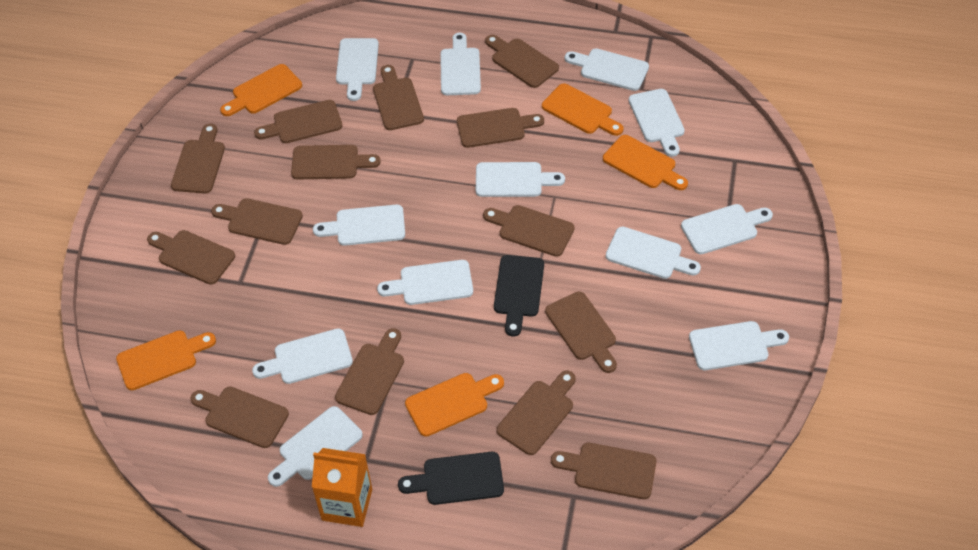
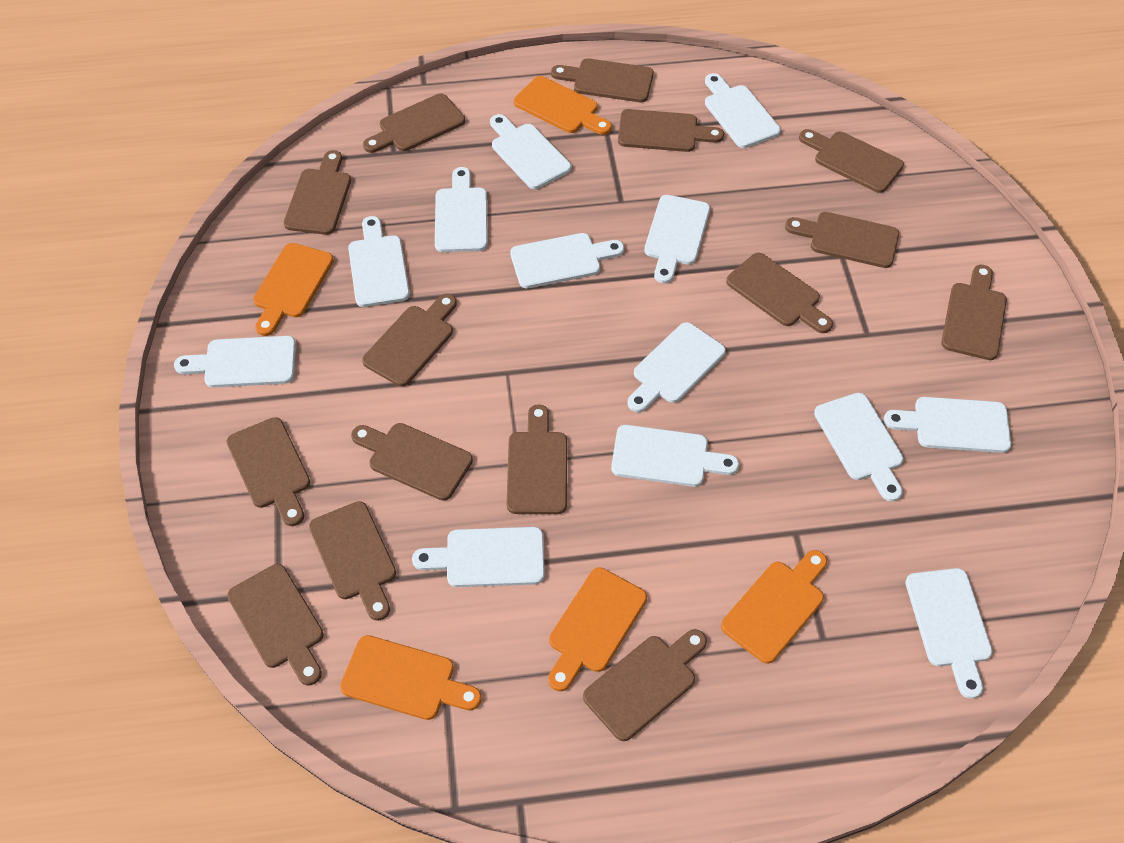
black cutting board: 2 -> 0
brown cutting board: 14 -> 15
orange carton: 1 -> 0
white cutting board: 12 -> 13

